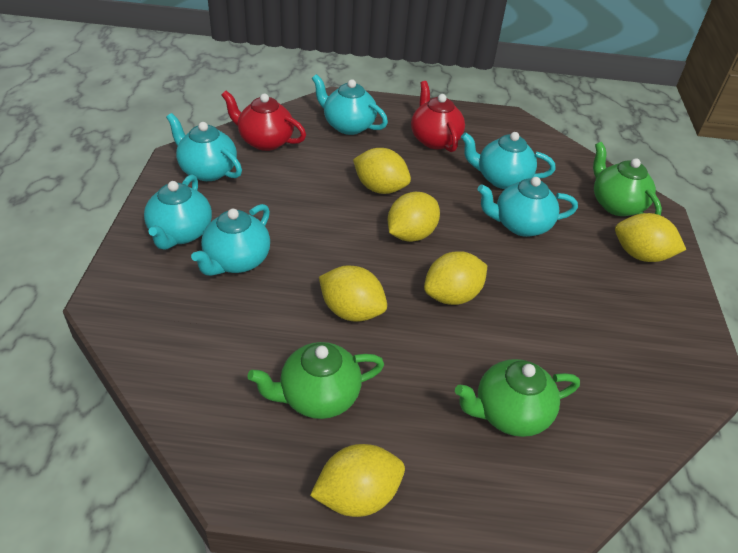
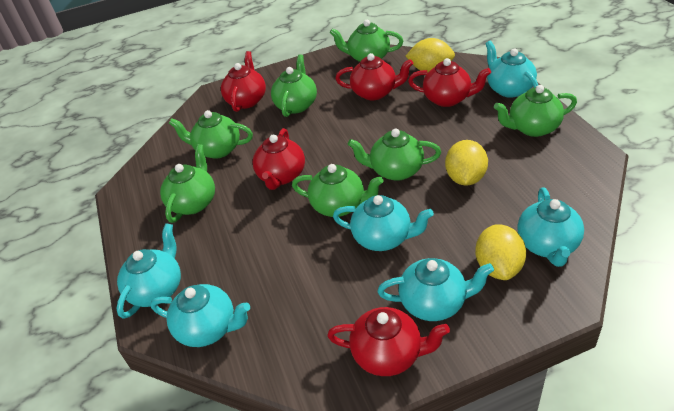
green teapot: 3 -> 7
red teapot: 2 -> 5
yellow lemon: 6 -> 3

